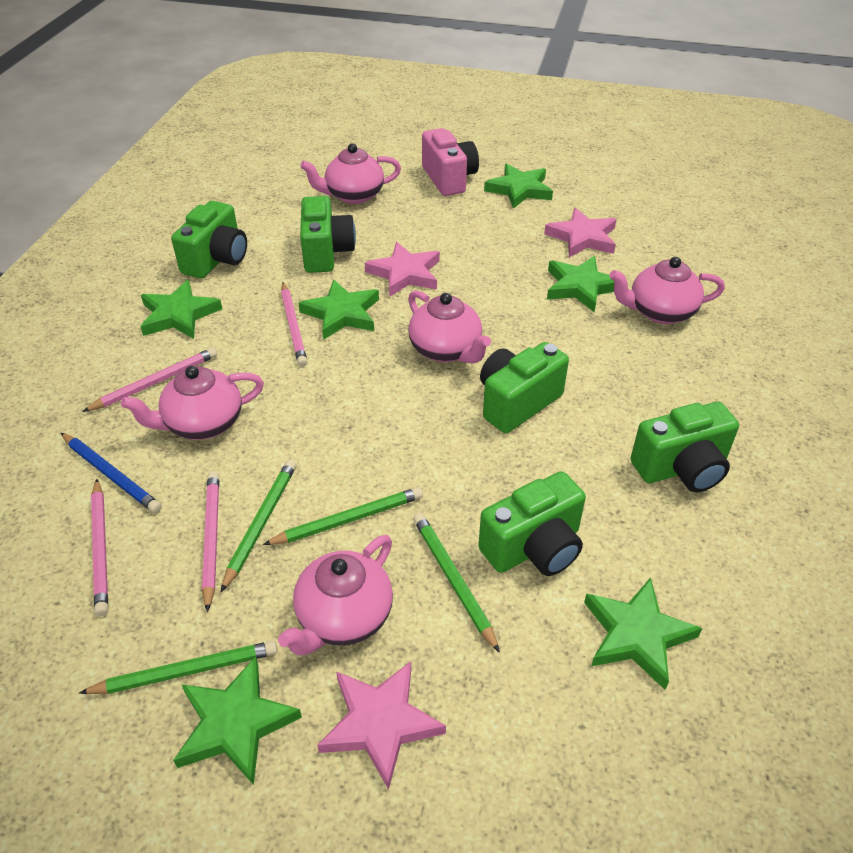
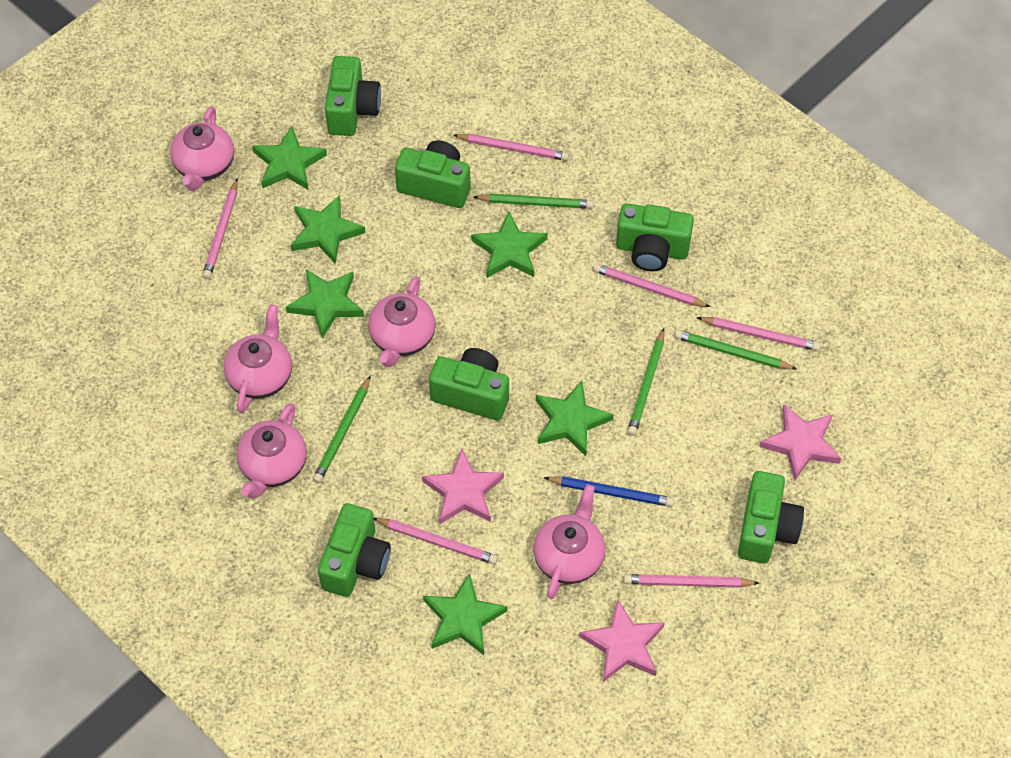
green camera: 5 -> 6
pink camera: 1 -> 0
pink pencil: 4 -> 6

